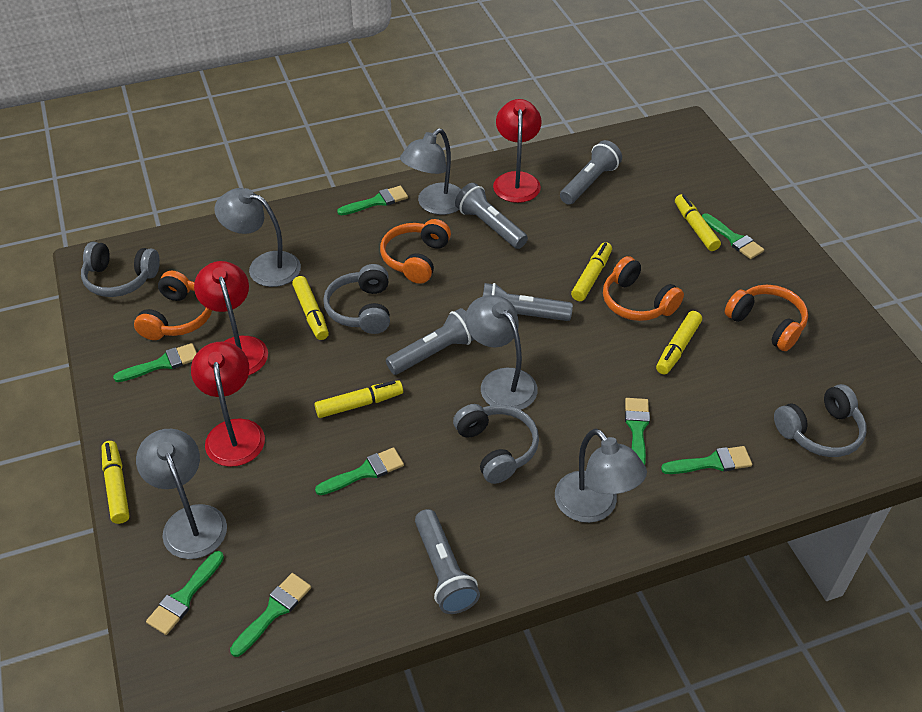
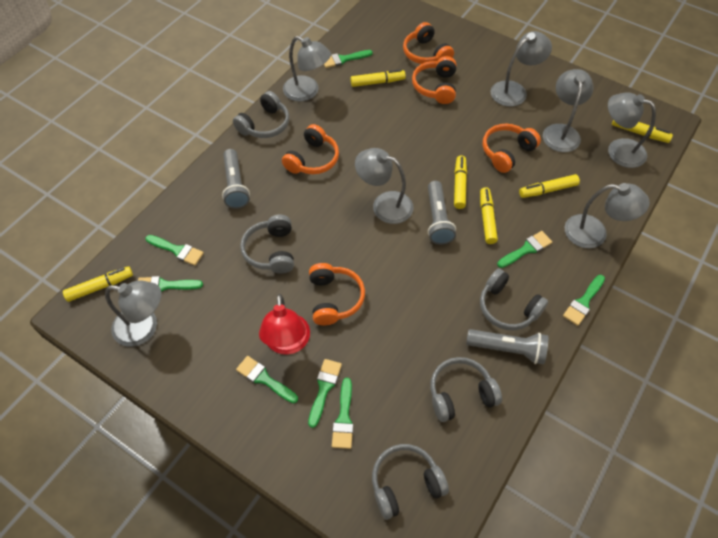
grey flashlight: 5 -> 3
grey headphones: 4 -> 5
grey lamp: 5 -> 7
orange headphones: 4 -> 5
red lamp: 3 -> 1

